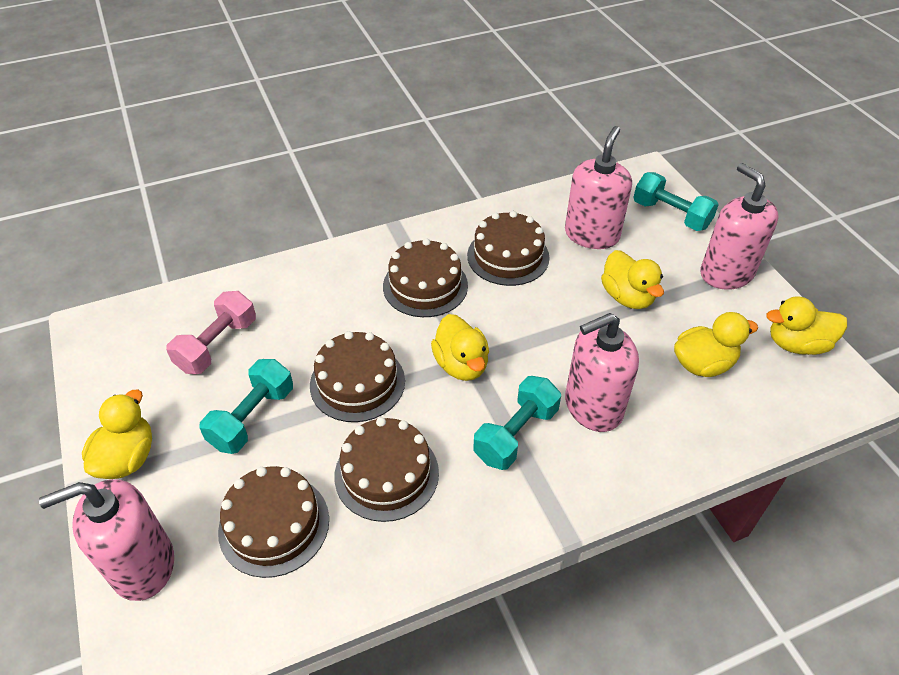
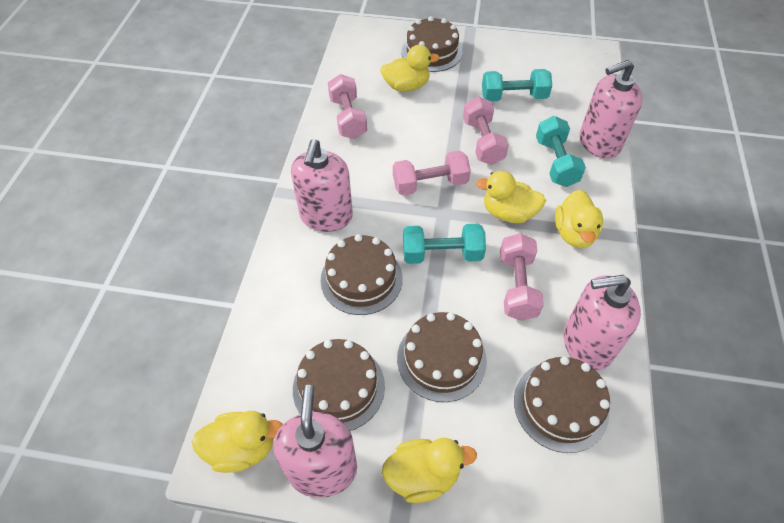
pink dumbbell: 1 -> 4

